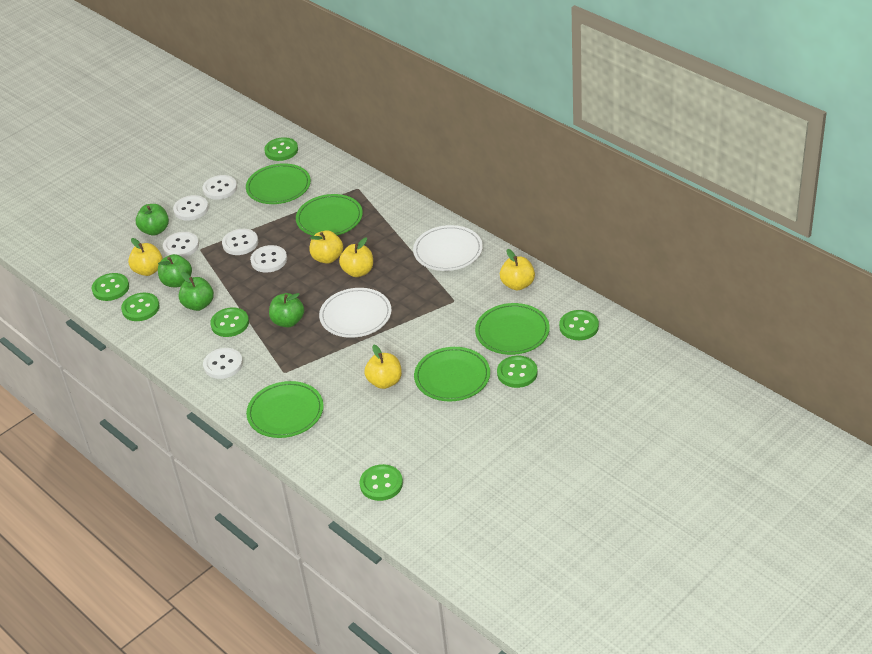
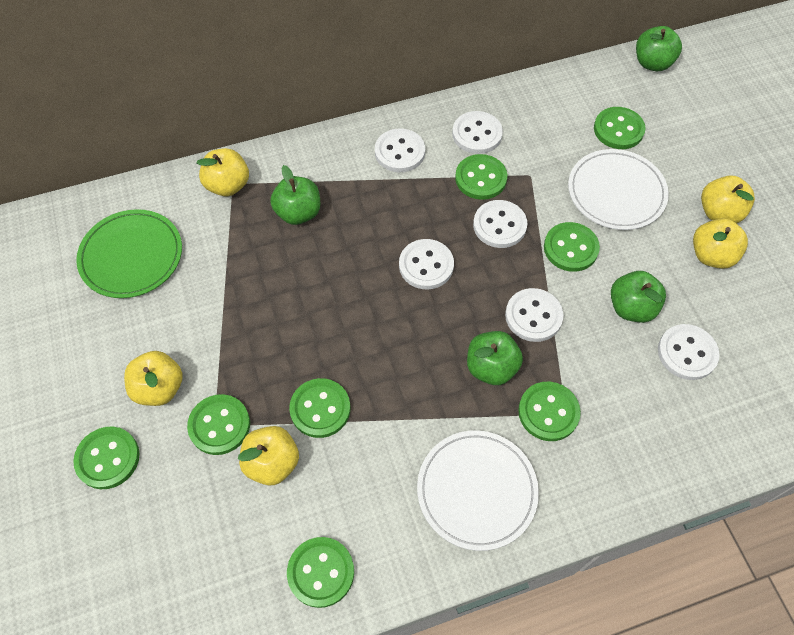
green button: 7 -> 8
green plate: 5 -> 1

